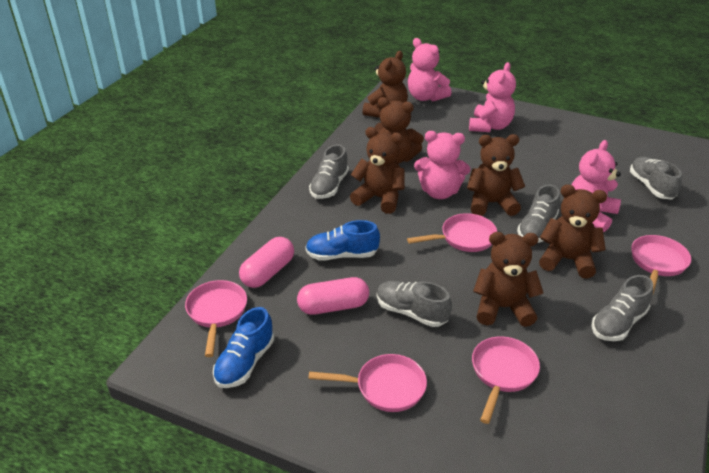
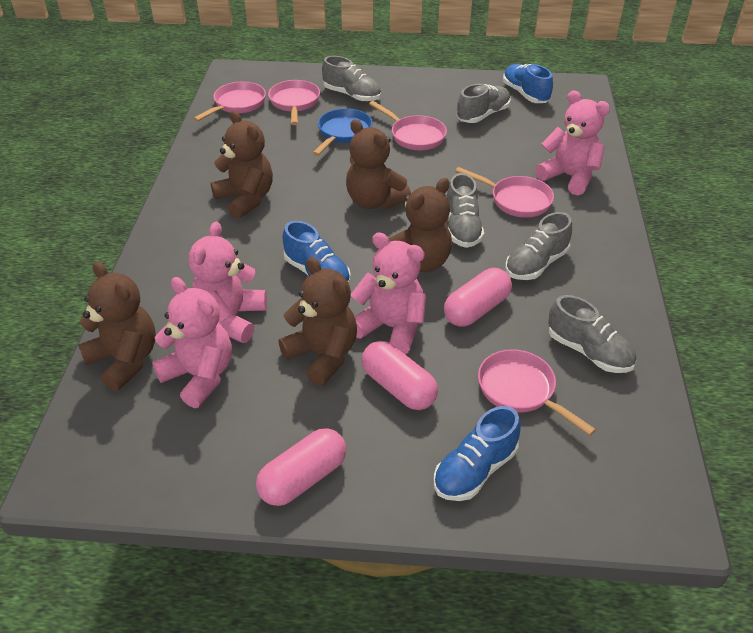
blue pan: 0 -> 1
blue shoe: 2 -> 3
brown teddy bear: 6 -> 5
pink capsule: 2 -> 3

